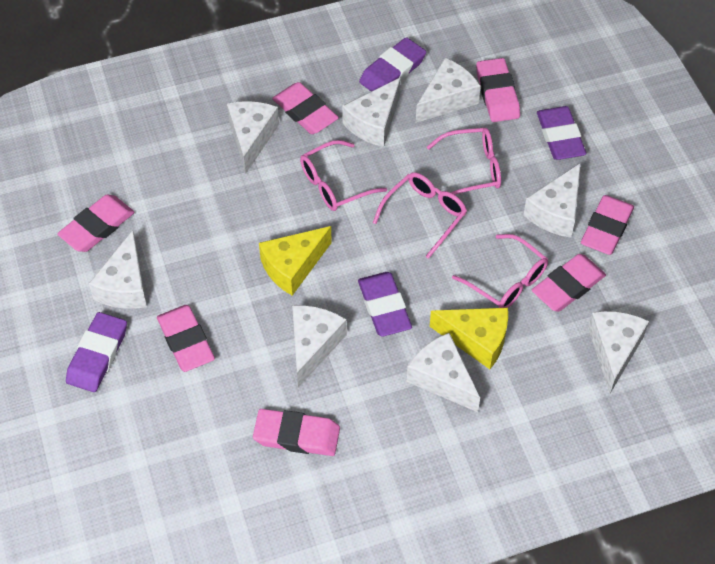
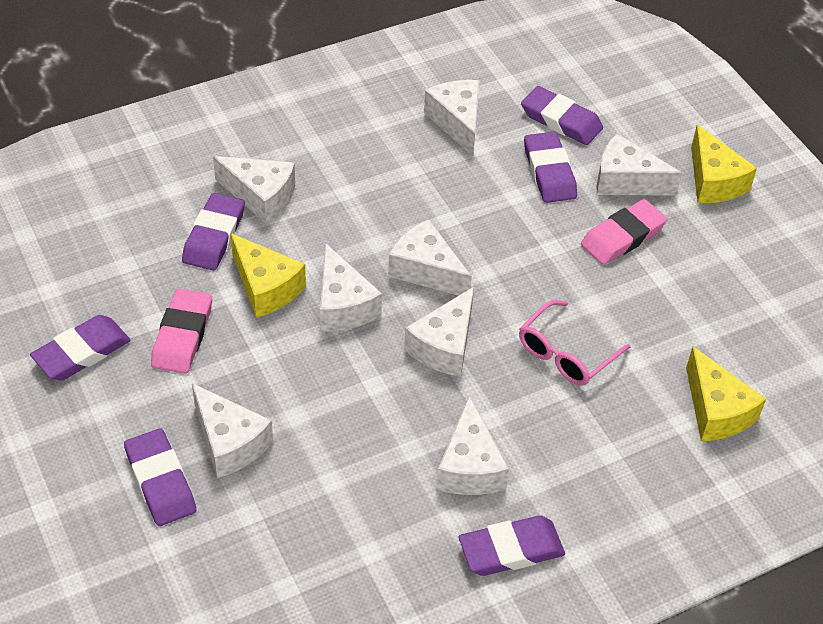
pink eraser: 7 -> 2
pink glasses: 4 -> 1
purple eraser: 4 -> 6
yellow cheese: 2 -> 3

